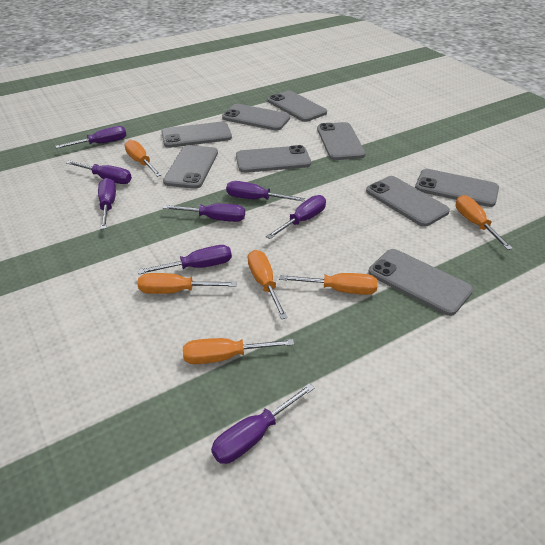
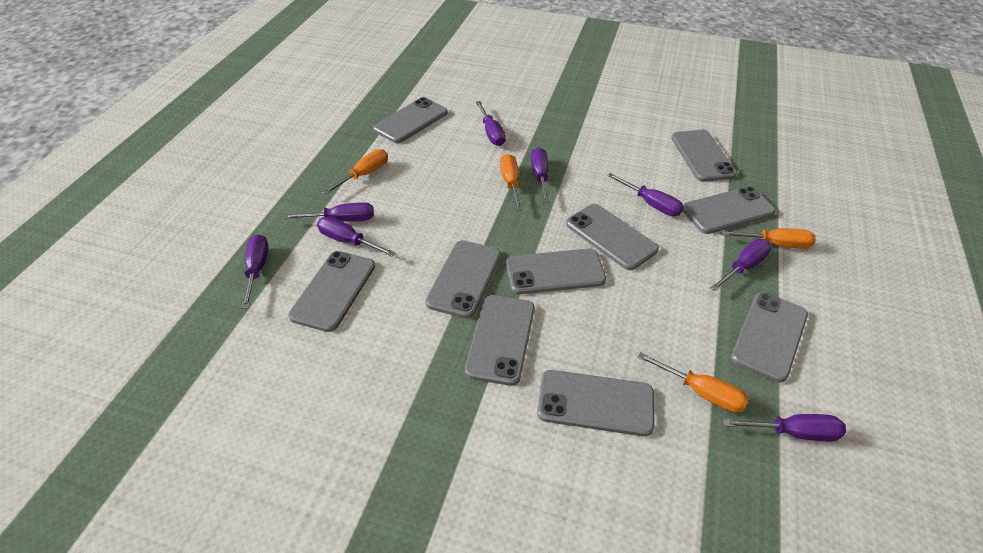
grey phone: 9 -> 10
orange screwdriver: 6 -> 4

